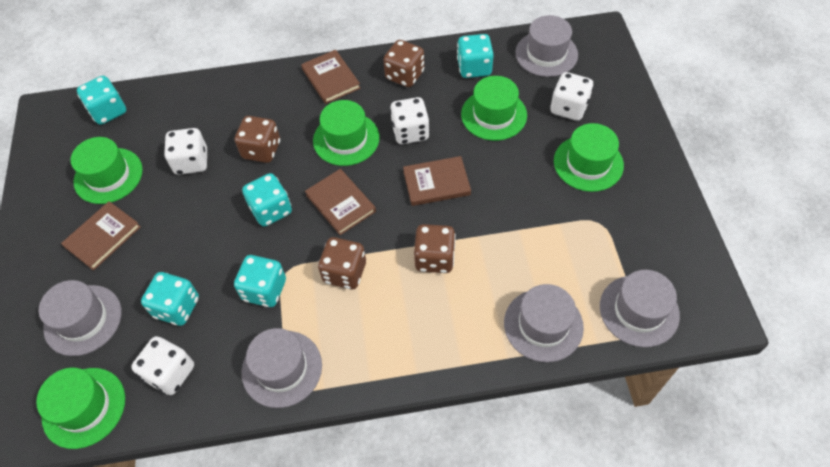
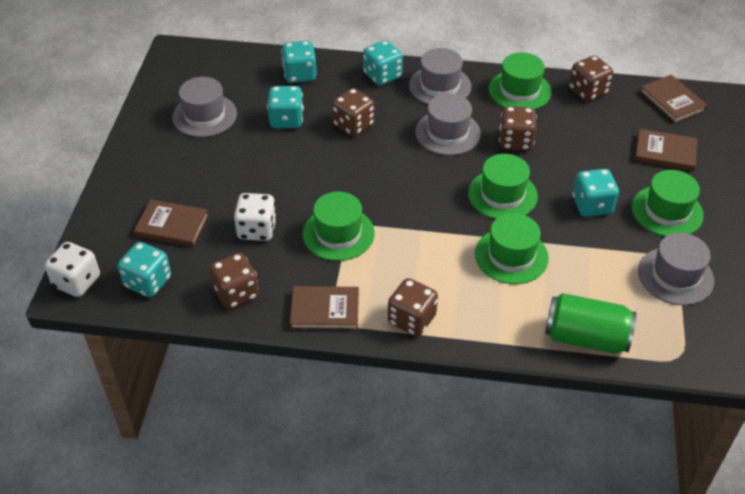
brown dice: 4 -> 5
green can: 0 -> 1
grey hat: 5 -> 4
white dice: 4 -> 2

